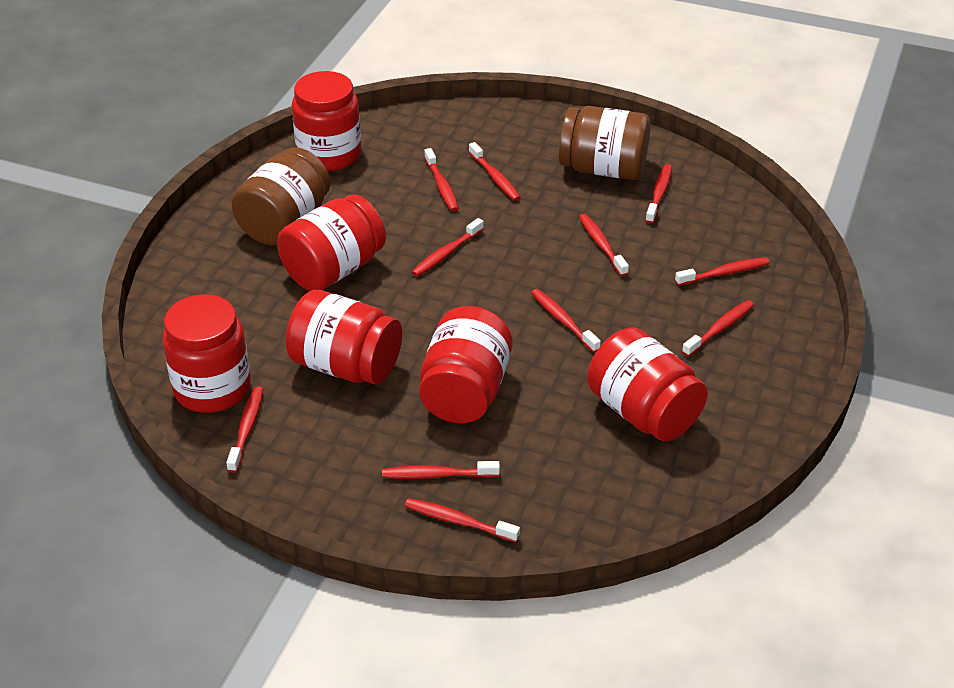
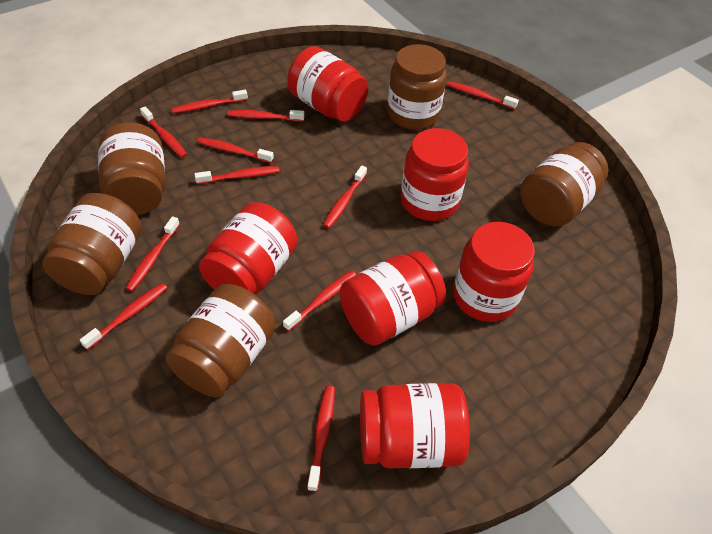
brown jar: 2 -> 5

